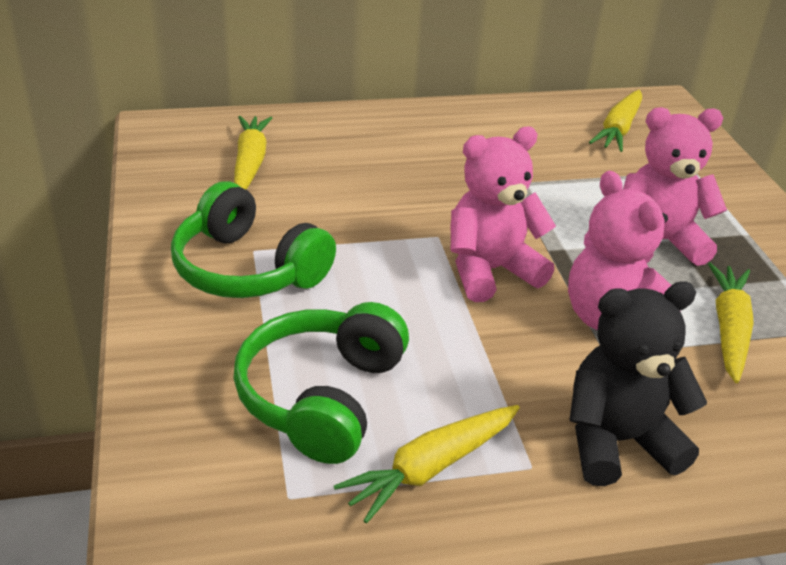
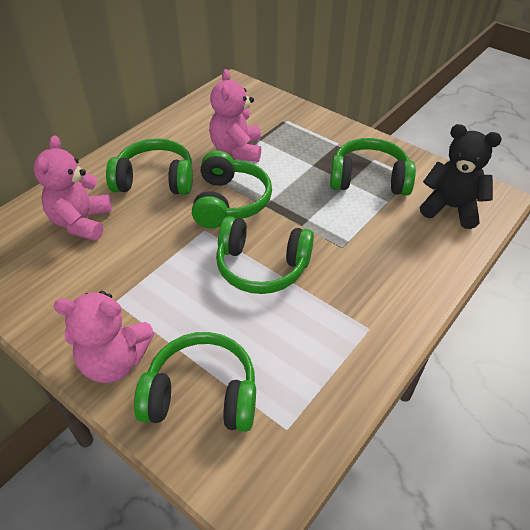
green headphones: 2 -> 5
yellow carrot: 4 -> 0

